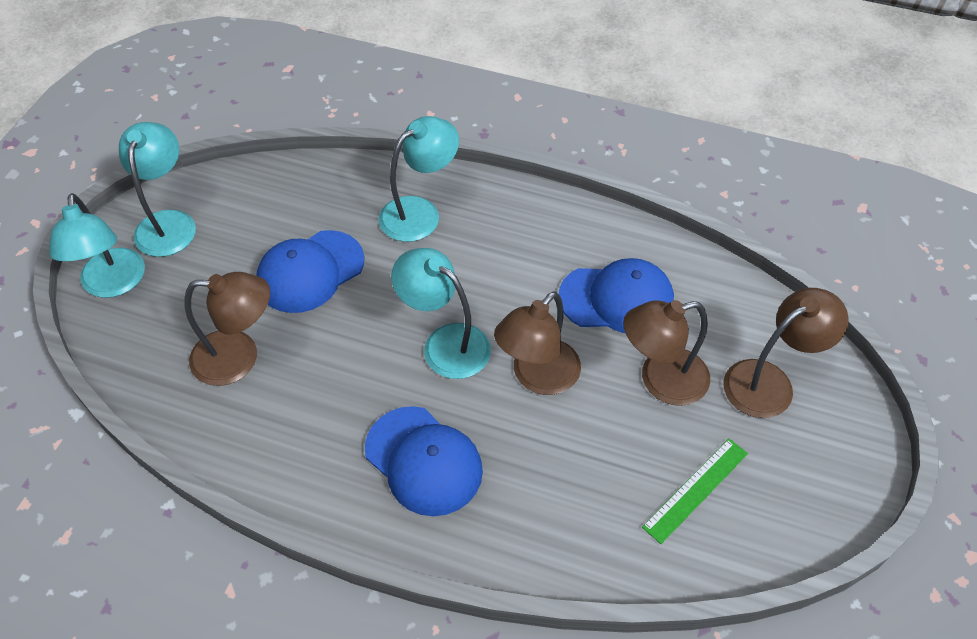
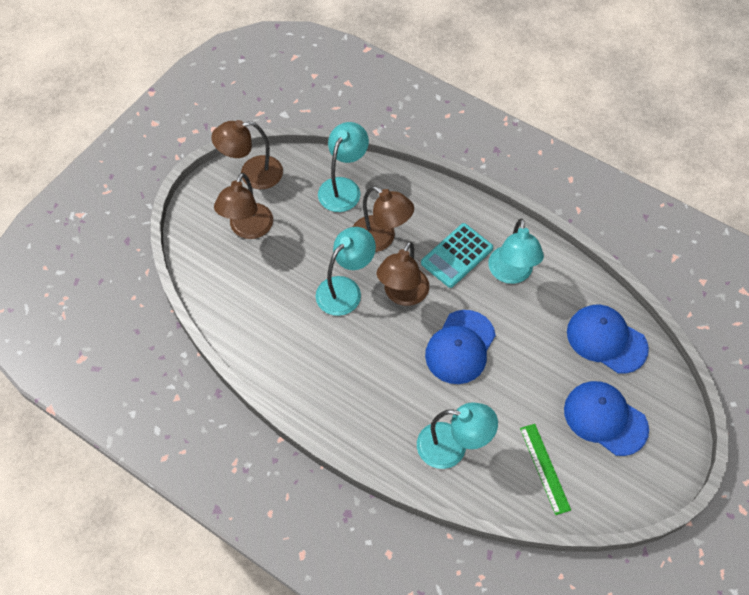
turquoise calculator: 0 -> 1

